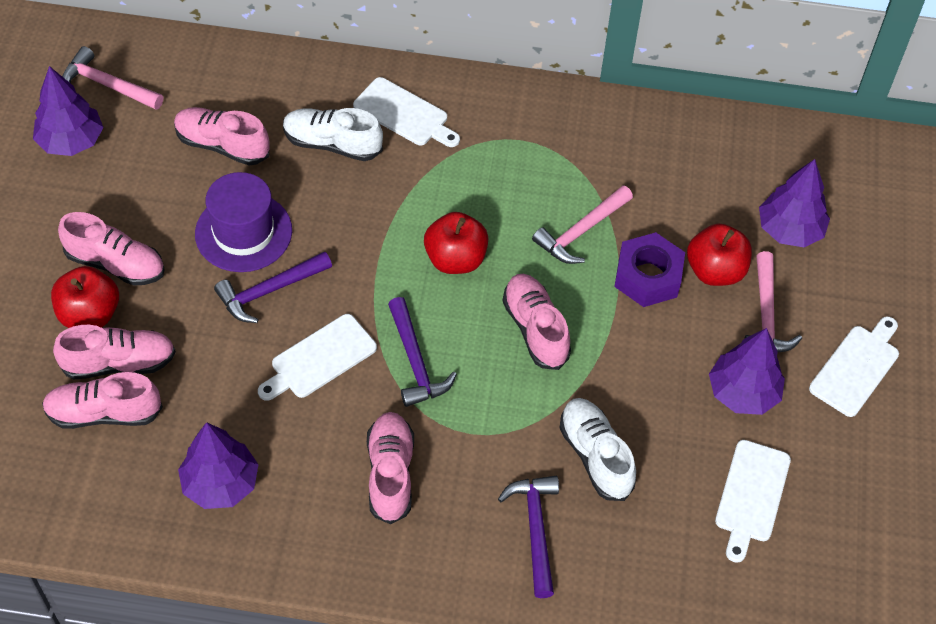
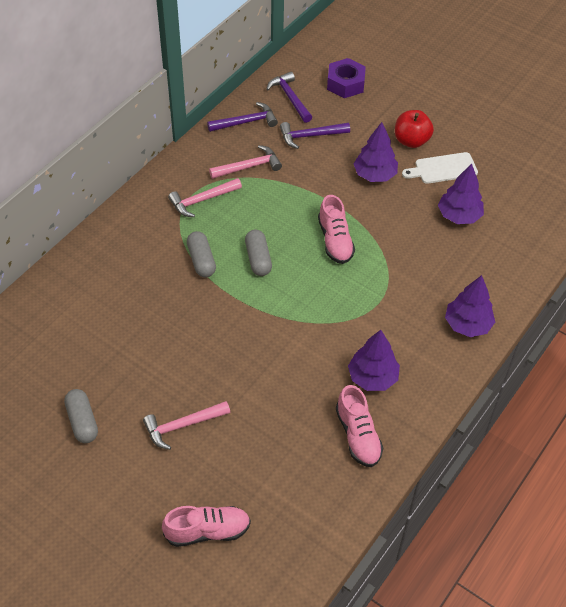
grey capsule: 0 -> 3
pink shoe: 6 -> 3
purple hat: 1 -> 0
red apple: 3 -> 1
white cutting board: 4 -> 1
white shoe: 2 -> 0

